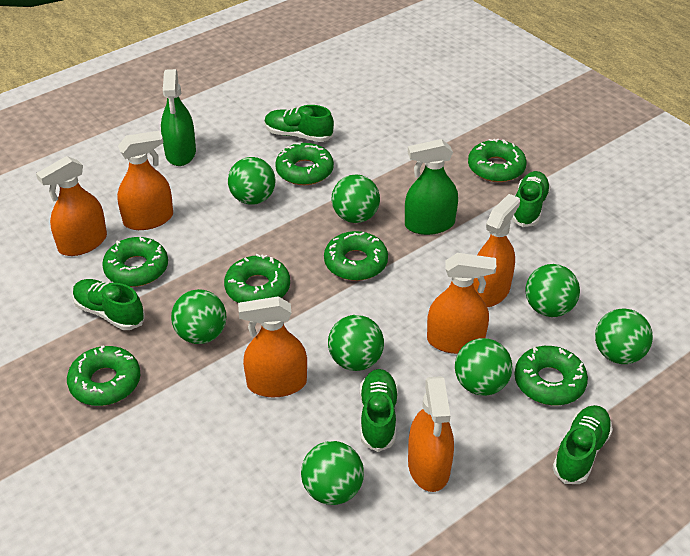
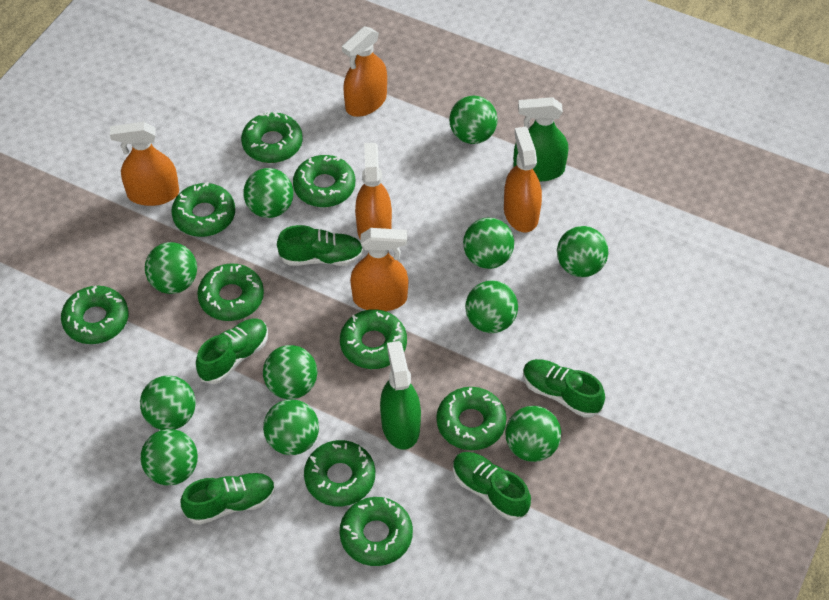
green ball: 8 -> 11
green donut: 7 -> 9
orange spray bottle: 6 -> 5

